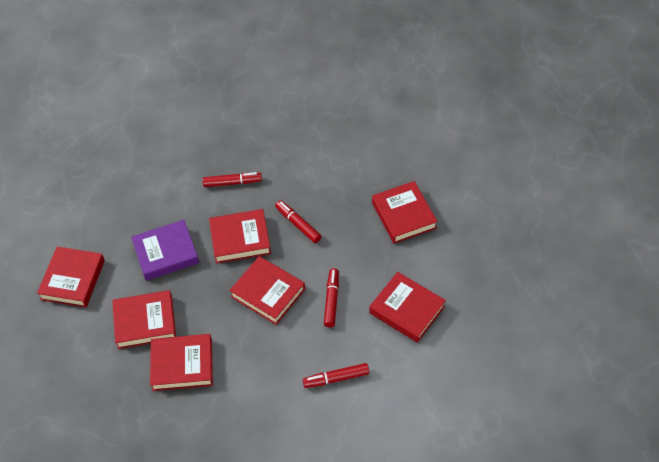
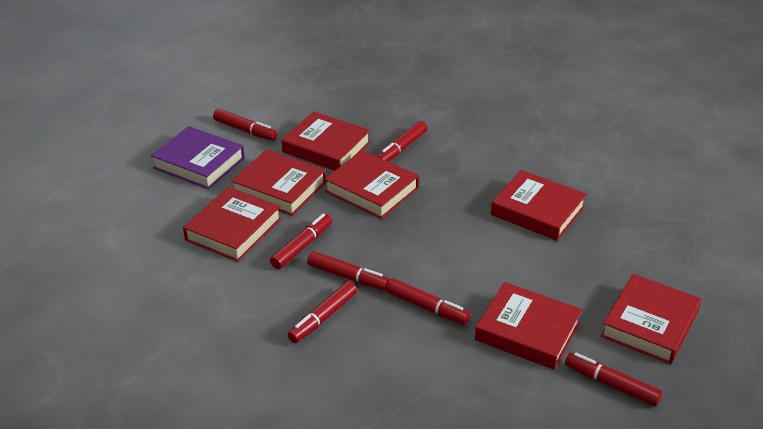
red marker: 4 -> 7

